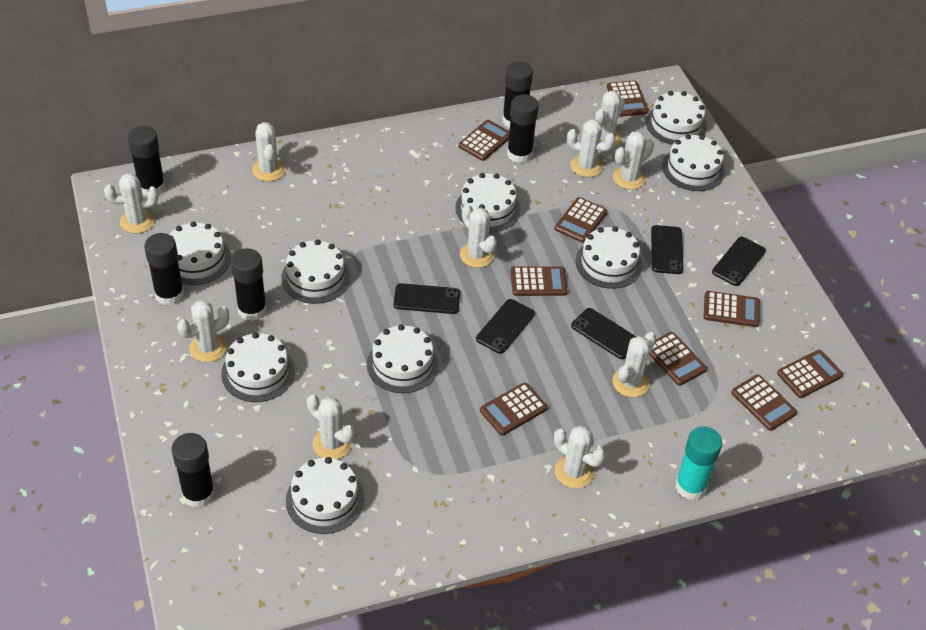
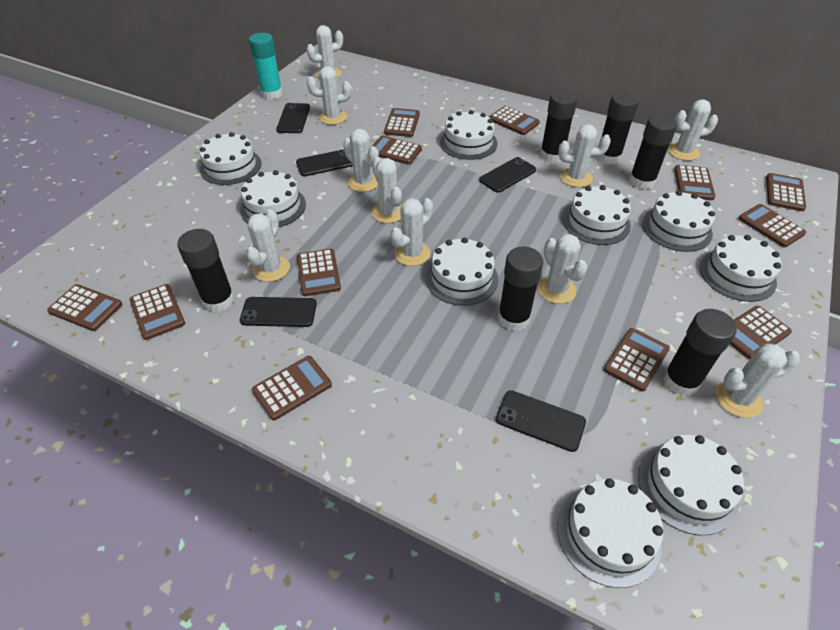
brown calculator: 9 -> 12

